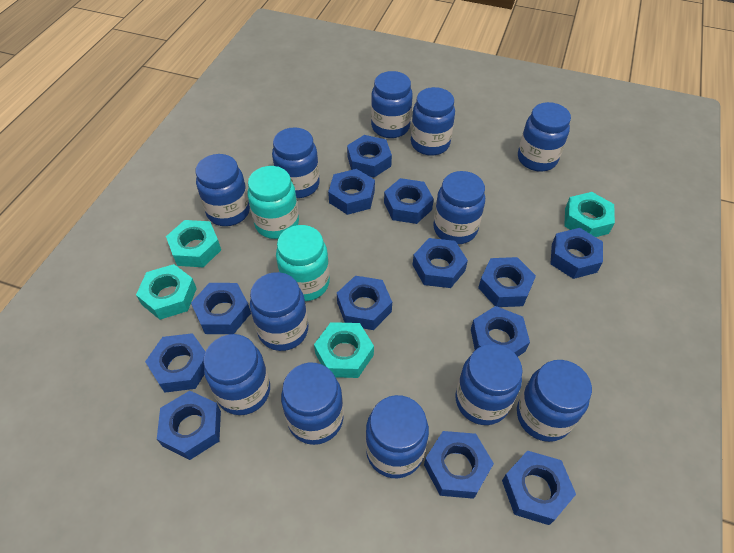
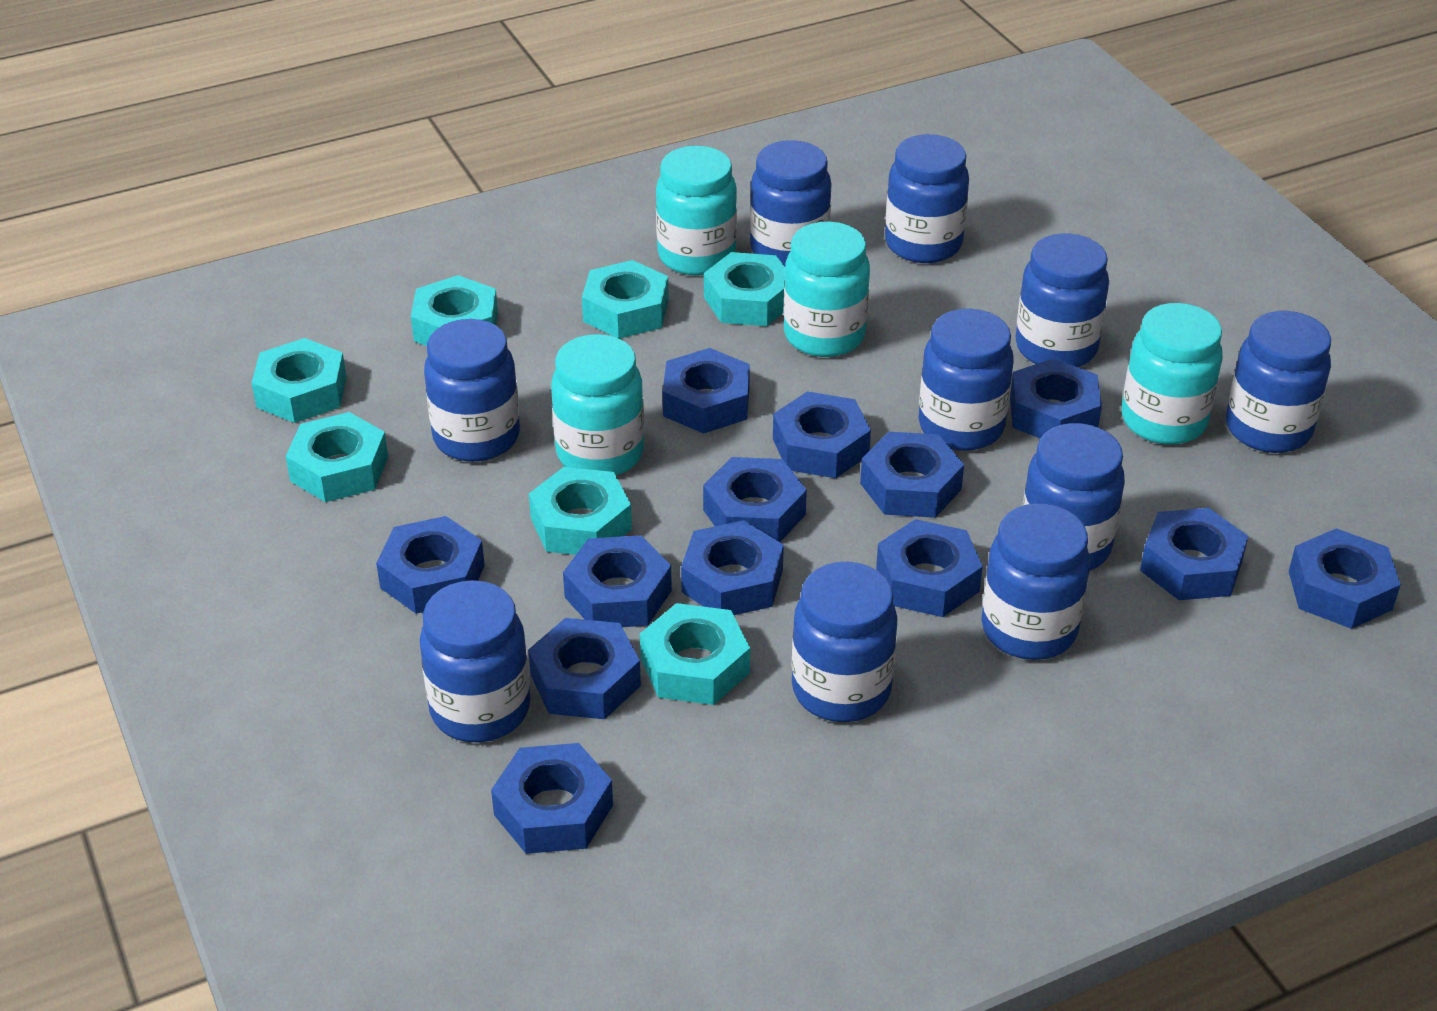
blue jar: 12 -> 10
turquoise jar: 2 -> 4
turquoise nut: 4 -> 7

